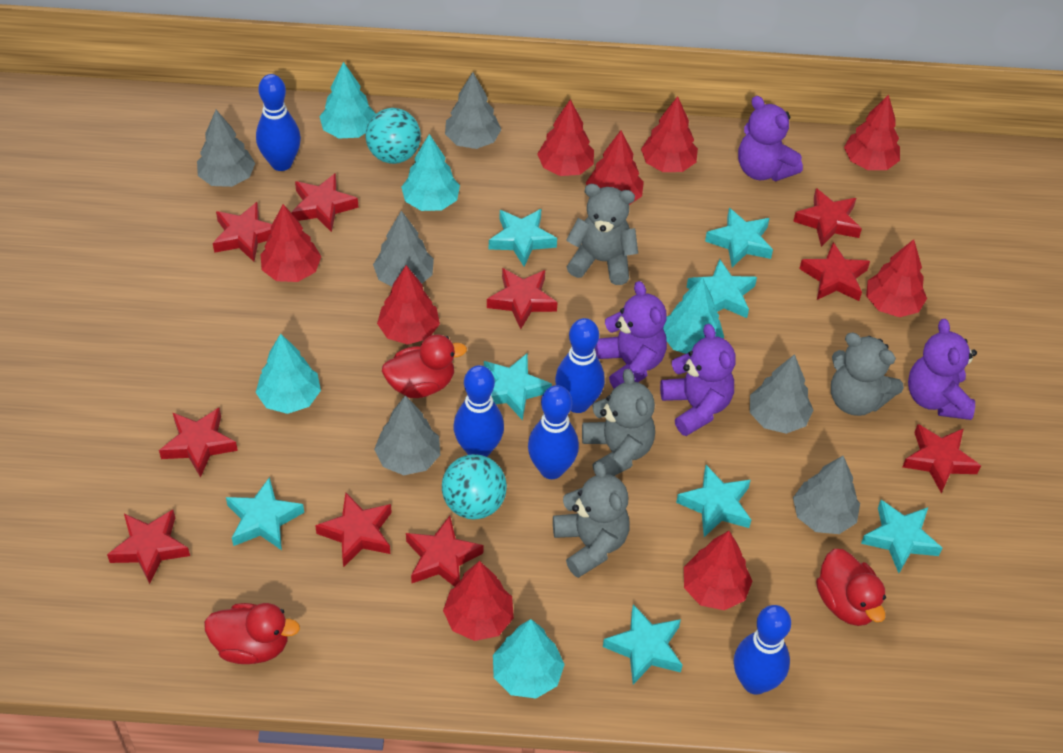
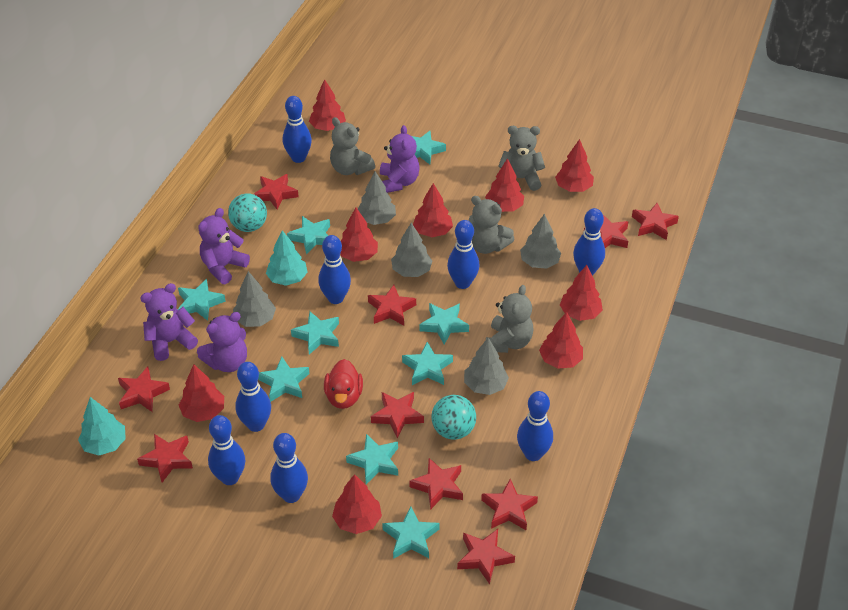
blue bowling pin: 5 -> 8
grey tree: 6 -> 5
red duck: 3 -> 1
turquoise star: 8 -> 9
turquoise tree: 5 -> 2

